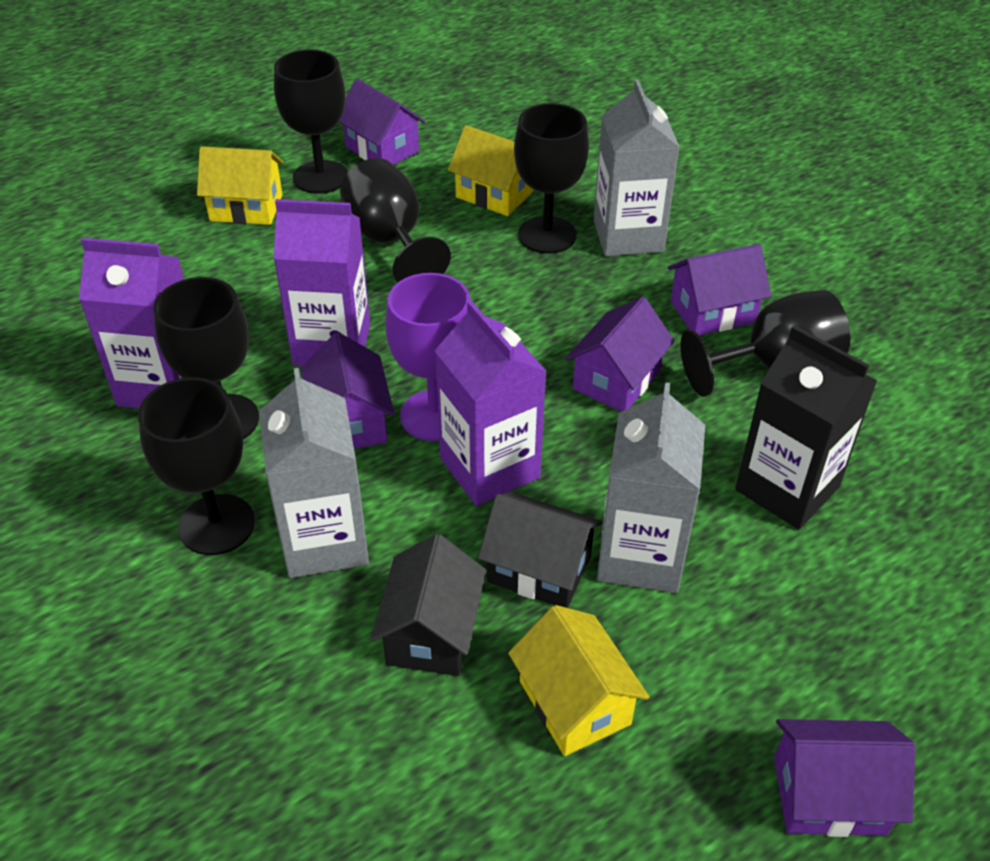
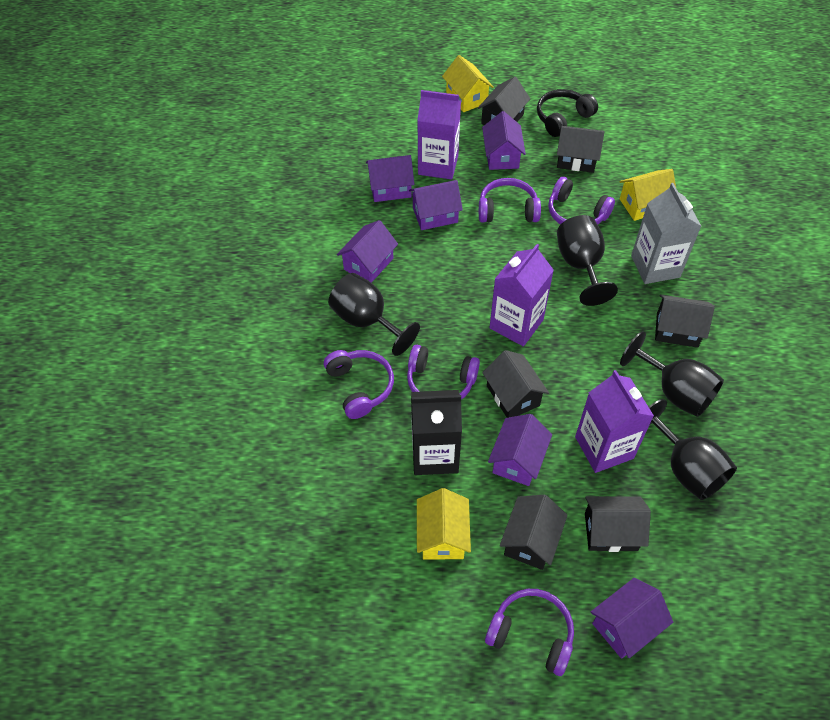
black goblet: 6 -> 4
black headphones: 0 -> 1
black house: 2 -> 6
grey carton: 3 -> 1
purple goblet: 1 -> 0
purple headphones: 0 -> 5
purple house: 5 -> 6

